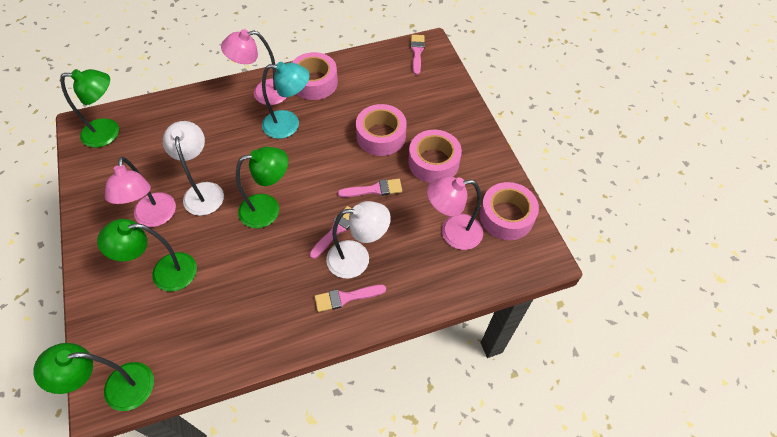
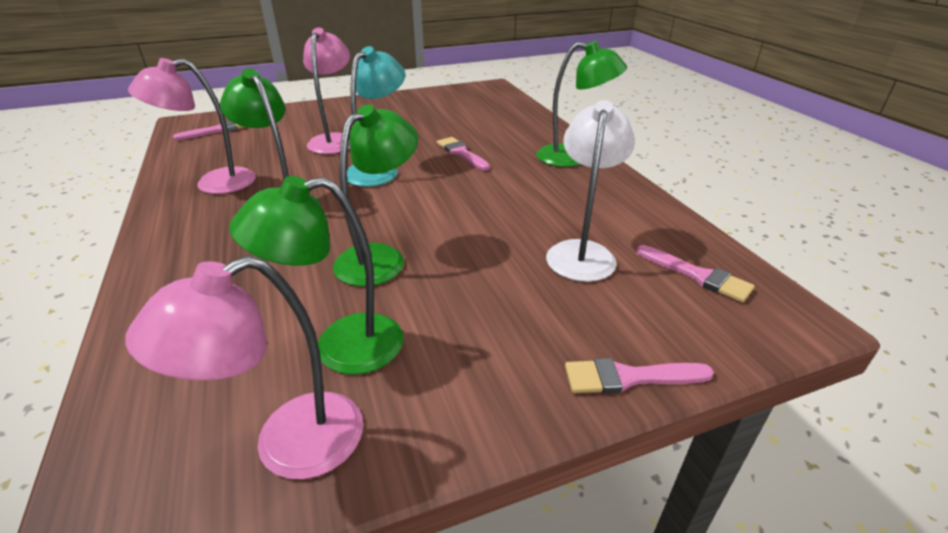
pink tape: 4 -> 0
white lamp: 2 -> 1

